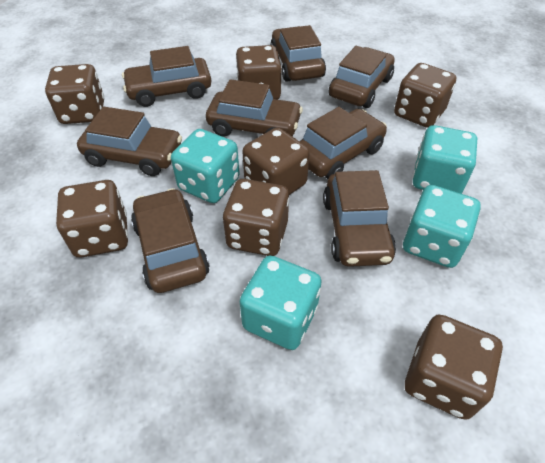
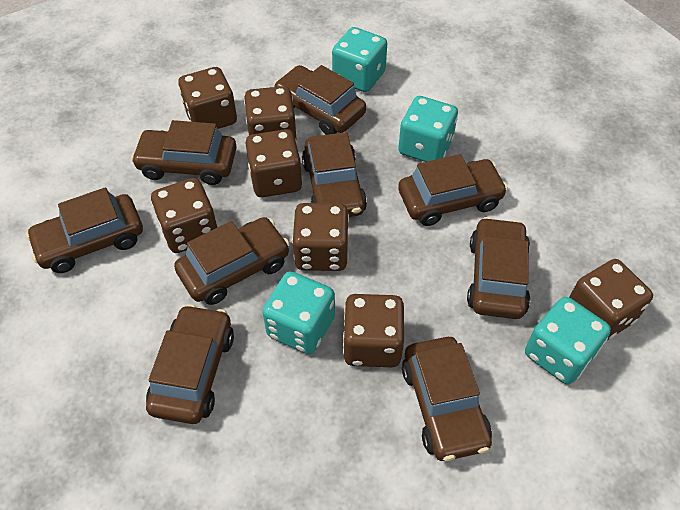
brown car: 8 -> 9

